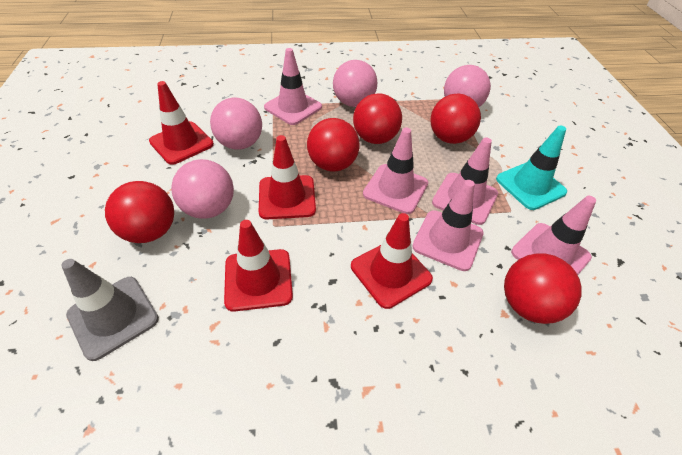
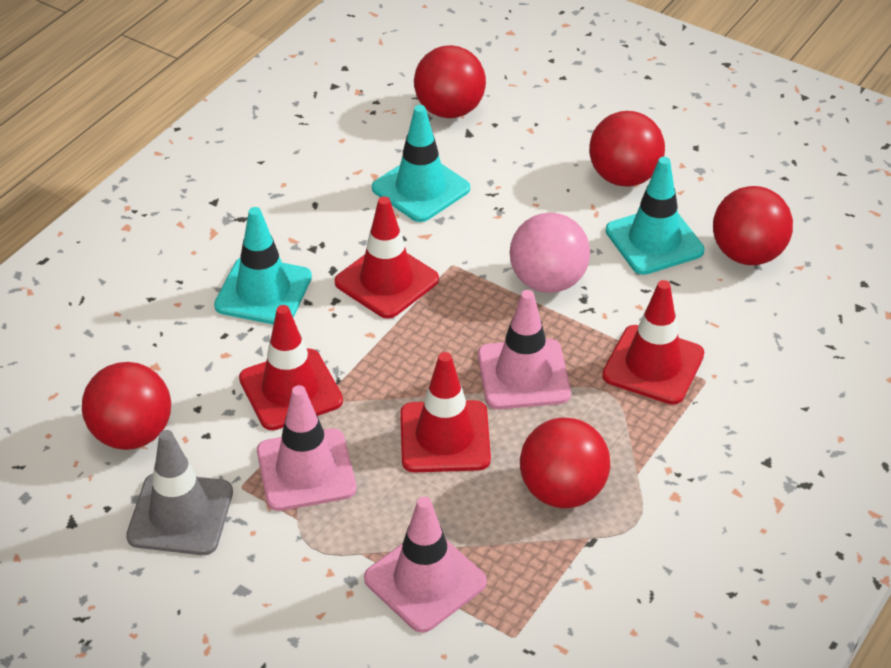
pink ball: 4 -> 1
pink traffic cone: 5 -> 3
turquoise traffic cone: 1 -> 3

